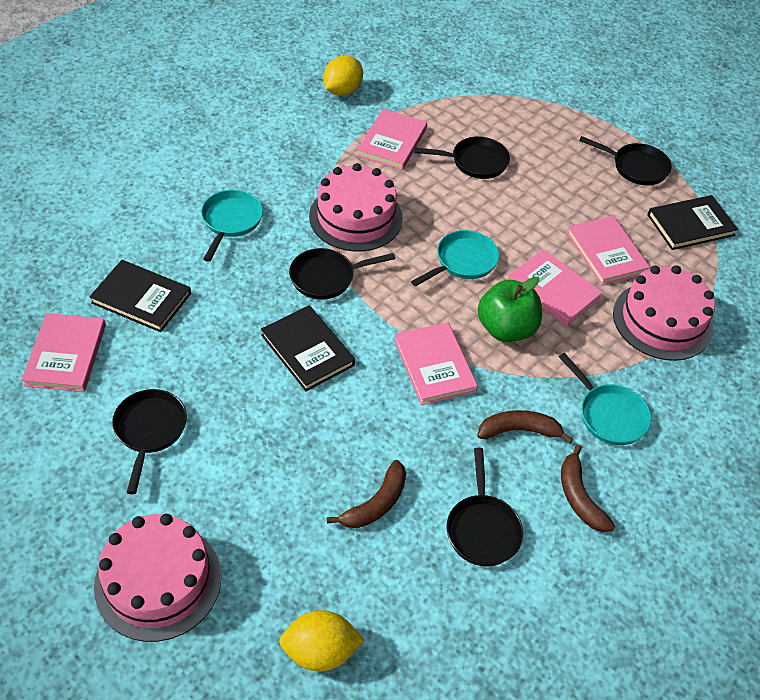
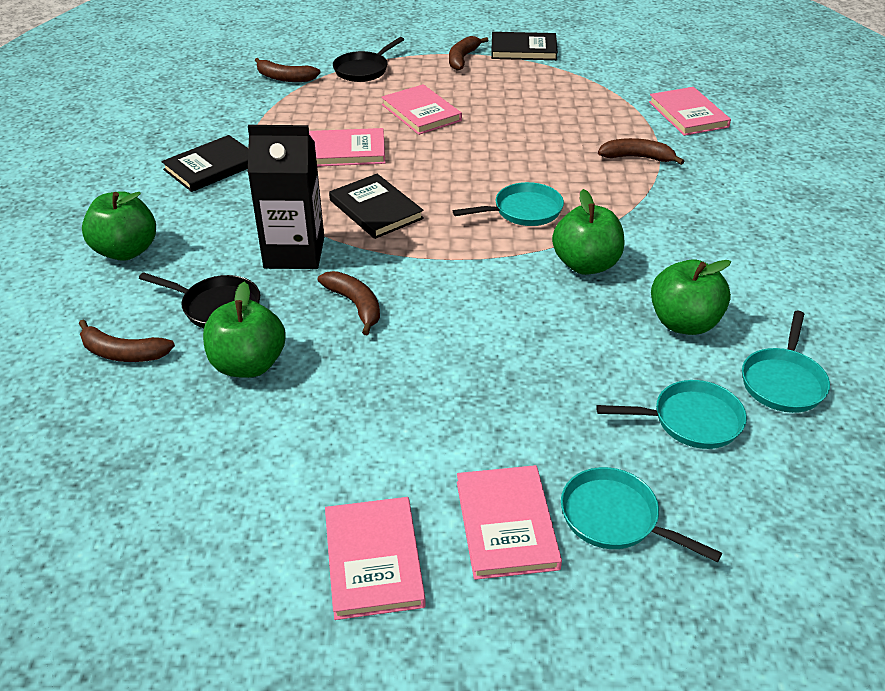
black carton: 0 -> 1
black pan: 5 -> 2
brown banana: 3 -> 5
green apple: 1 -> 4
pink cake: 3 -> 0
turquoise pan: 3 -> 4
yellow lemon: 2 -> 0

